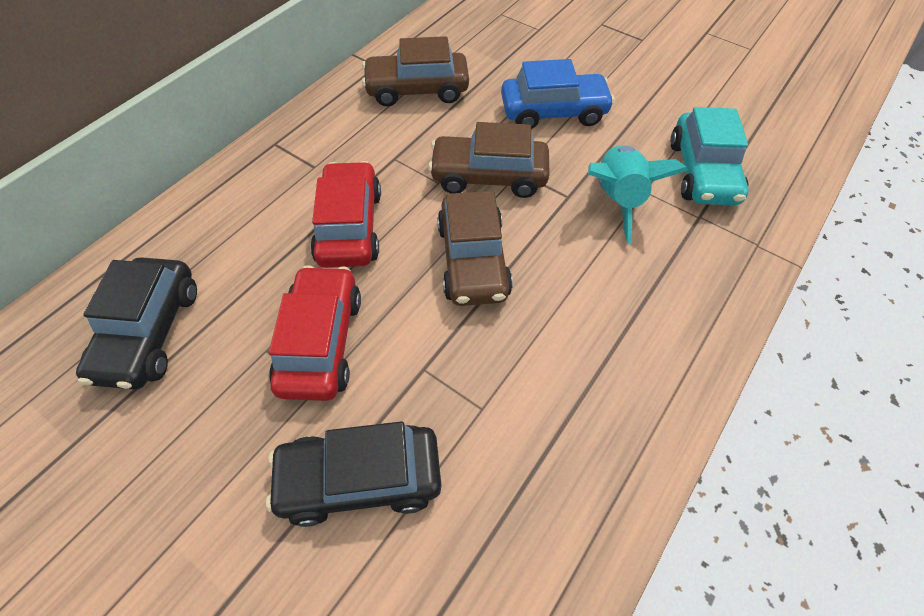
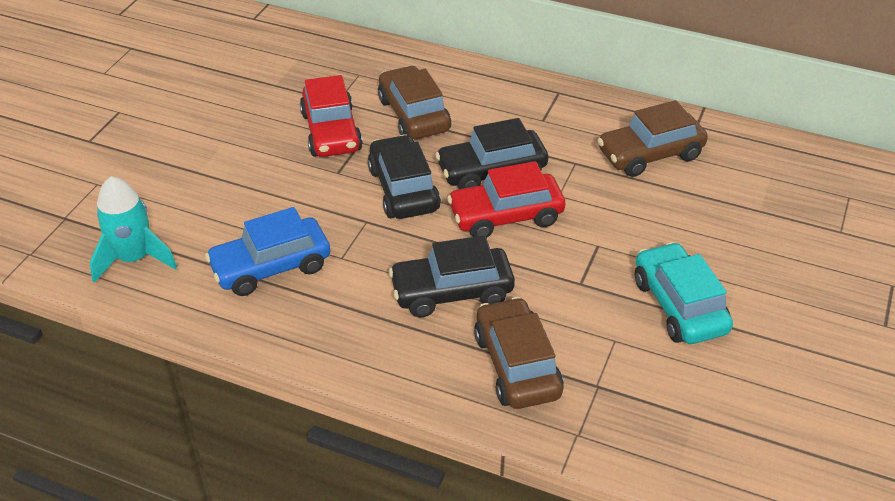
black car: 2 -> 3

